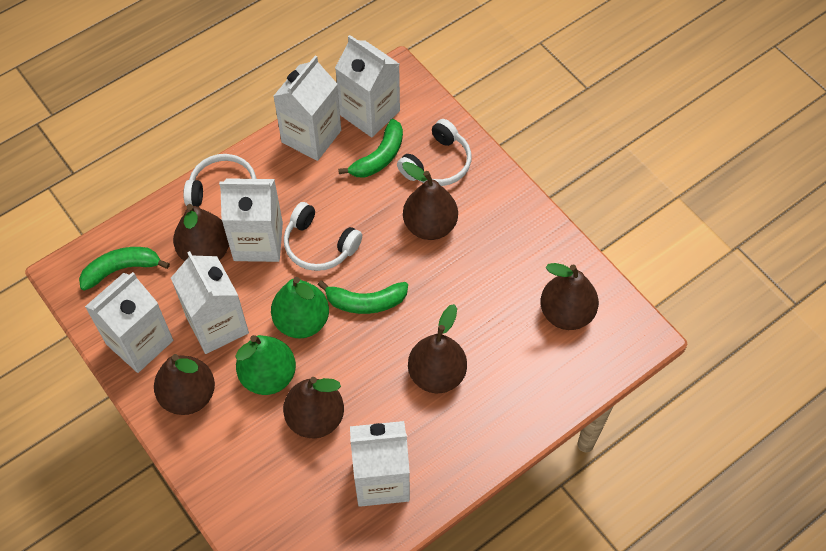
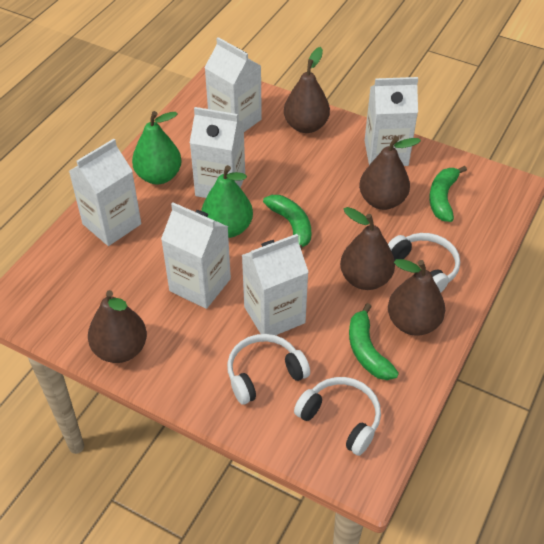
brown pear: 6 -> 5

